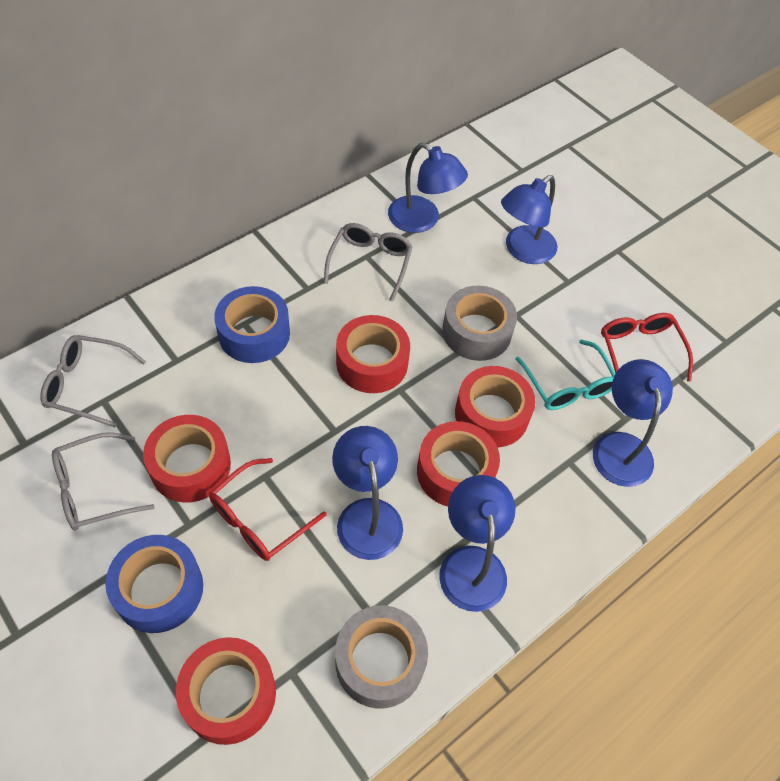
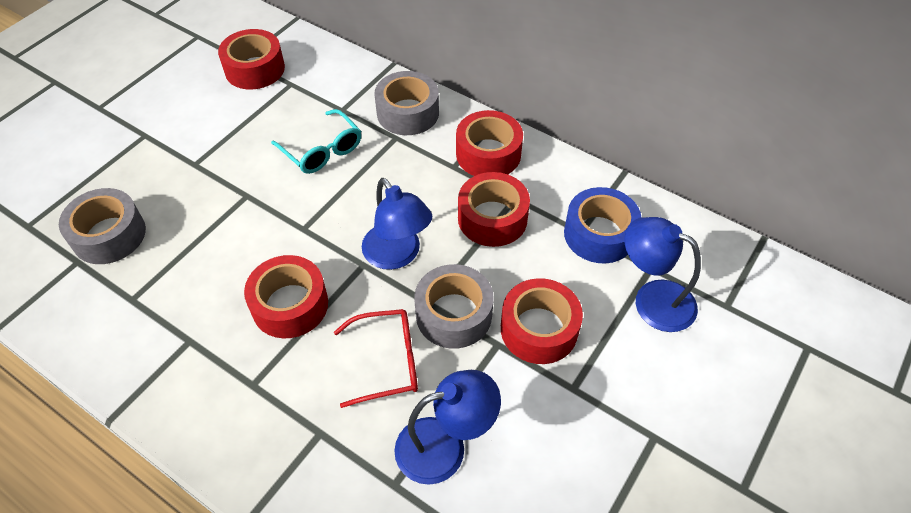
blue lamp: 5 -> 3
blue tape: 2 -> 1
grey glasses: 3 -> 0
grey tape: 2 -> 3
red glasses: 2 -> 1

